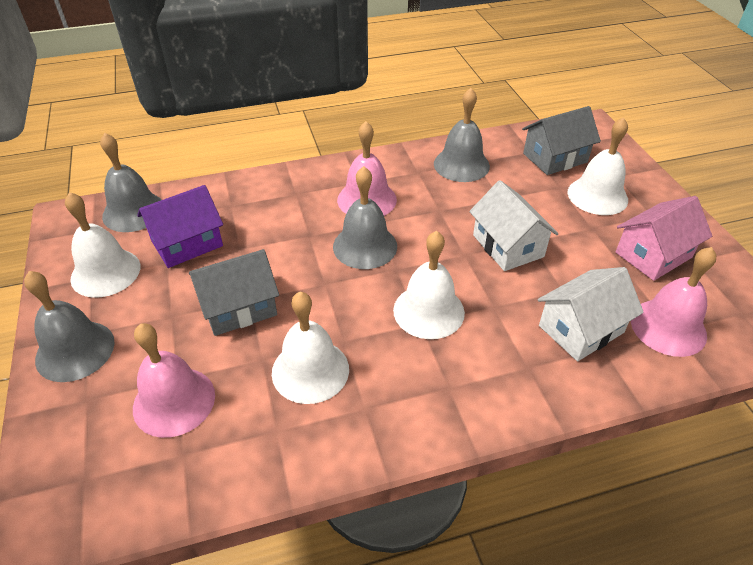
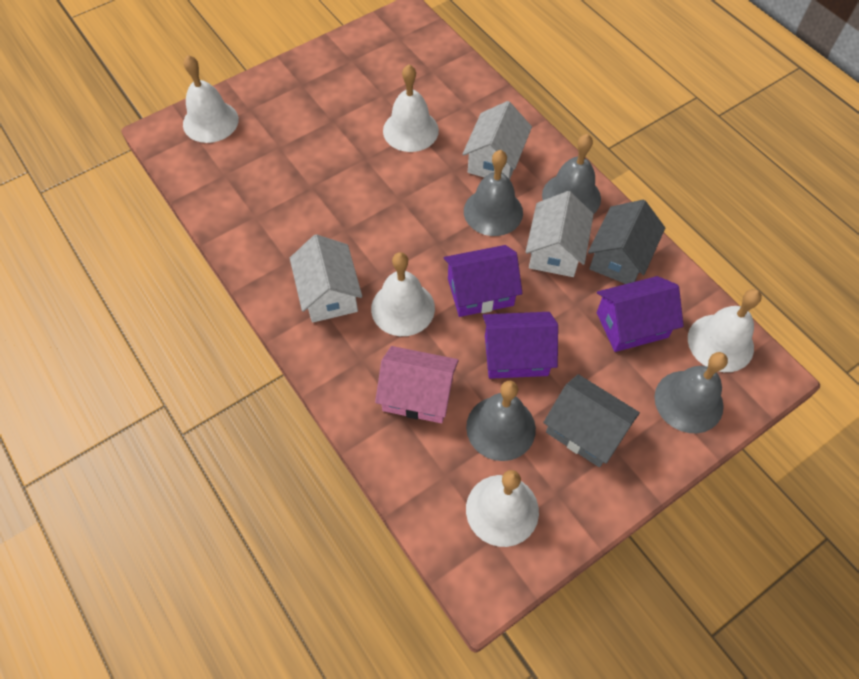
pink bell: 3 -> 0
purple house: 1 -> 3
white bell: 4 -> 5
white house: 2 -> 3

